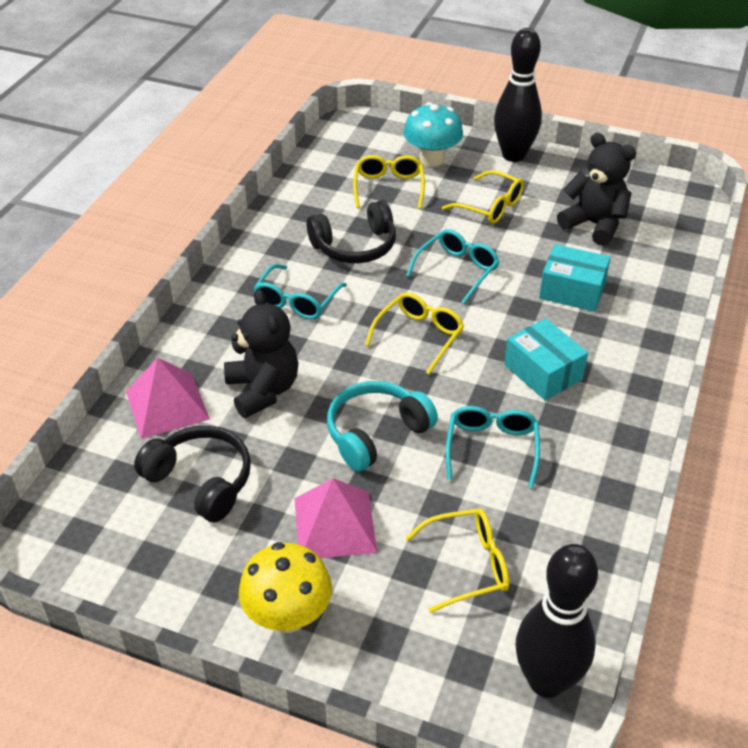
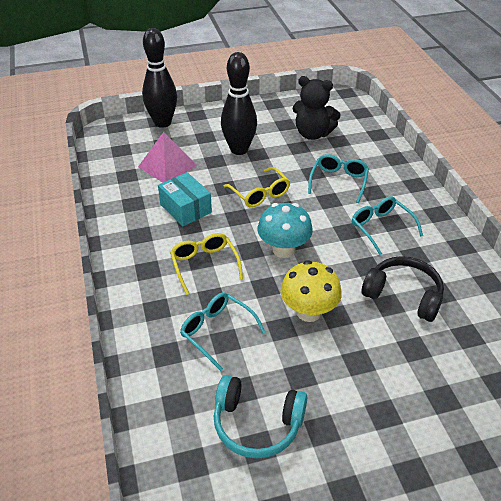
black headphones: 2 -> 1
black teddy bear: 2 -> 1
pink pyramid: 2 -> 1
turquoise box: 2 -> 1
yellow glasses: 4 -> 2

